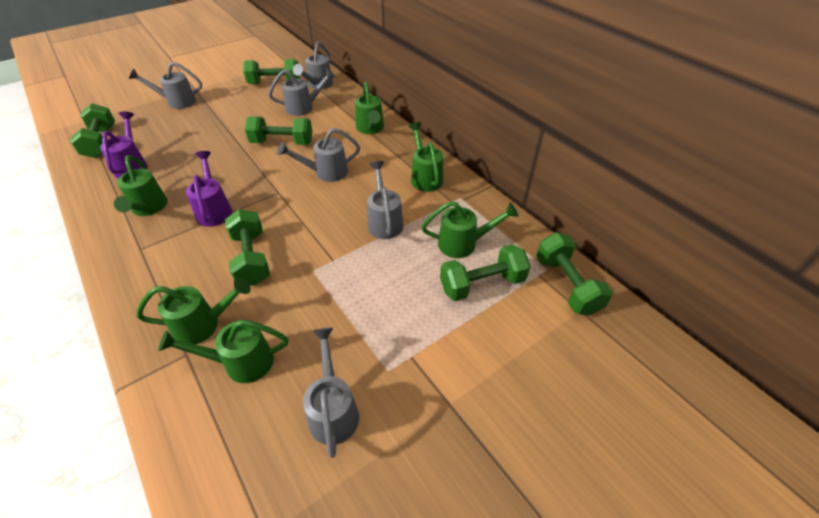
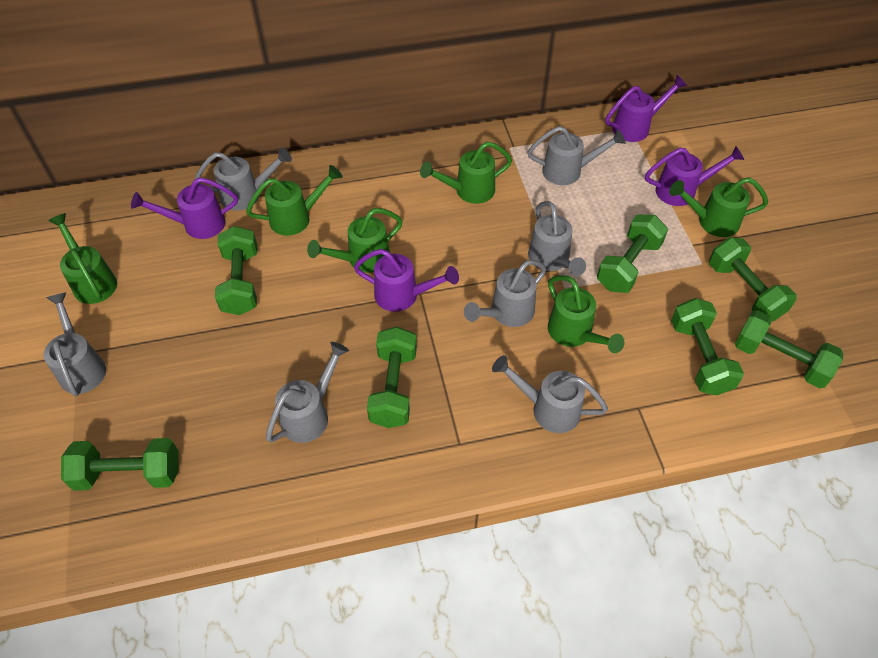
green dumbbell: 6 -> 7
grey watering can: 6 -> 7
purple watering can: 2 -> 4

